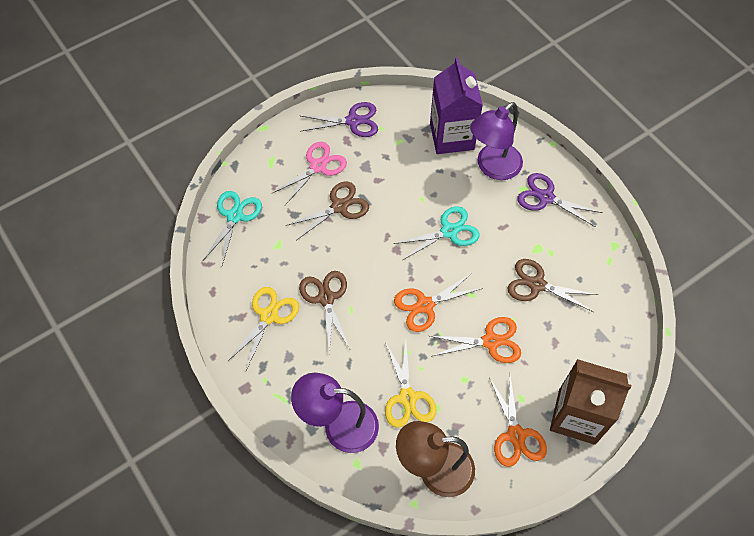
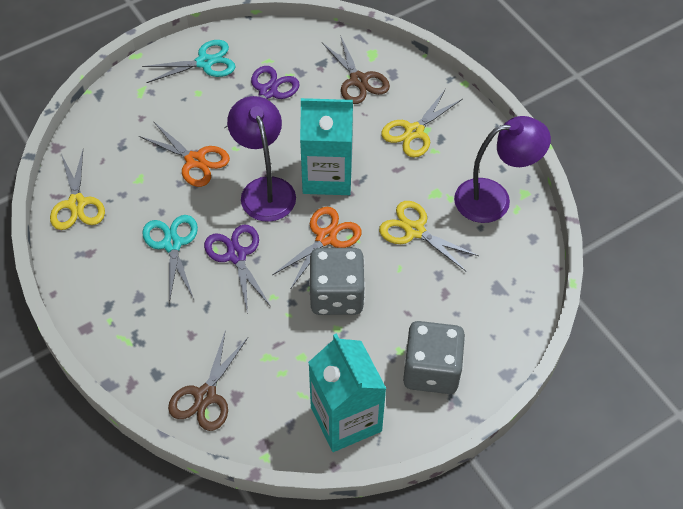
brown carton: 1 -> 0
brown lamp: 1 -> 0
brown scissors: 3 -> 2
grey dice: 0 -> 2
orange scissors: 3 -> 2
pink scissors: 1 -> 0
purple carton: 1 -> 0
turquoise carton: 0 -> 2
yellow scissors: 2 -> 3

